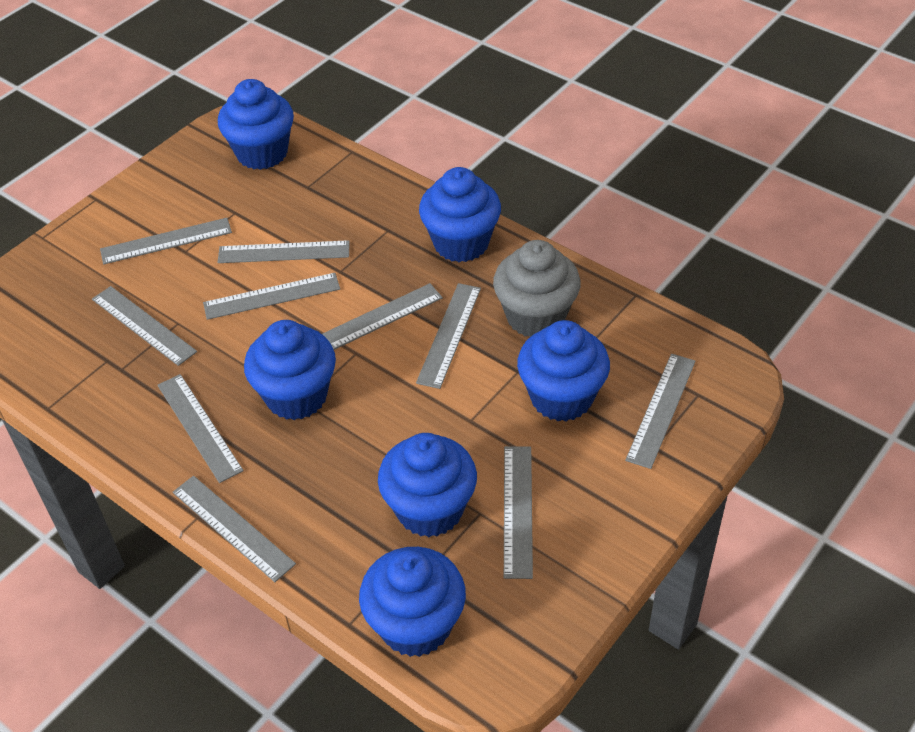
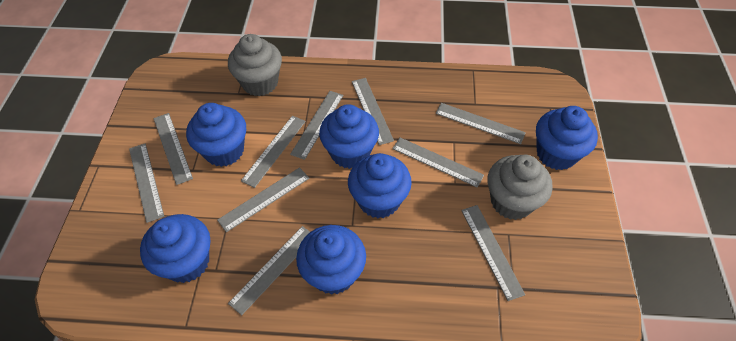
grey cupcake: 1 -> 2

